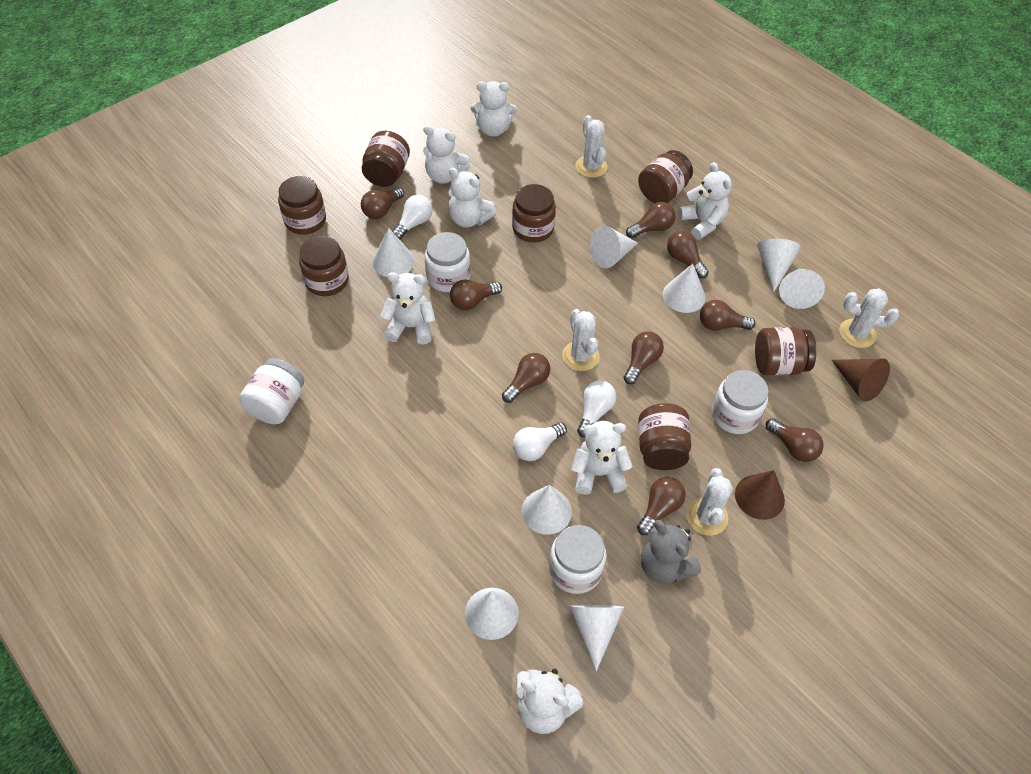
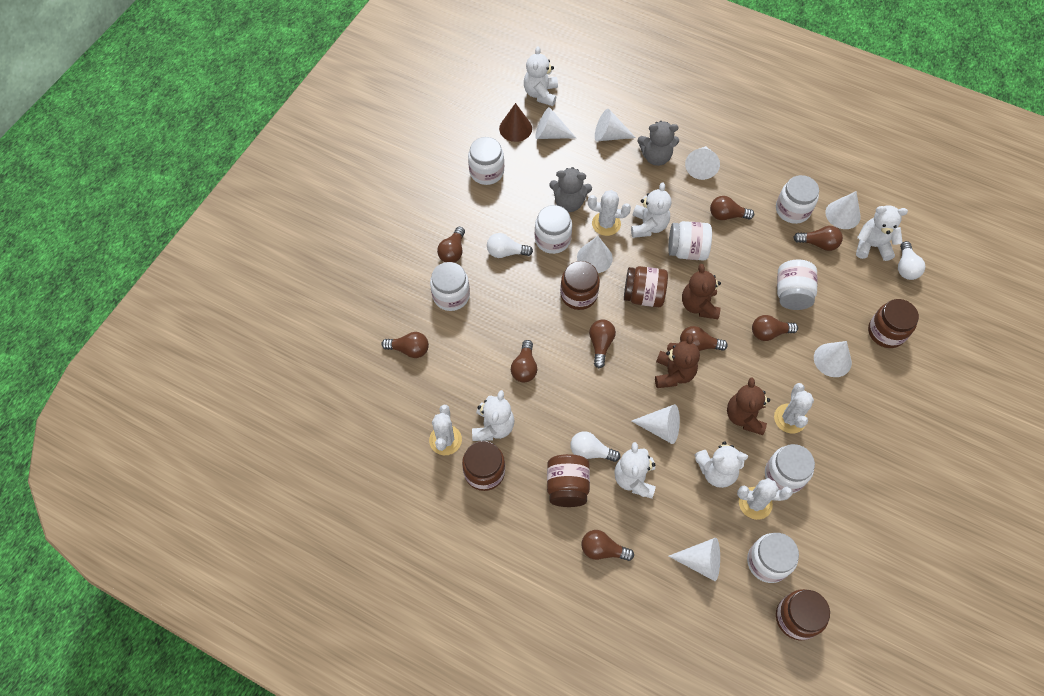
brown cone: 2 -> 1
brown jar: 7 -> 6
brown teddy bear: 0 -> 3
grey teddy bear: 1 -> 2
white jar: 4 -> 8
white teddy bear: 7 -> 6

